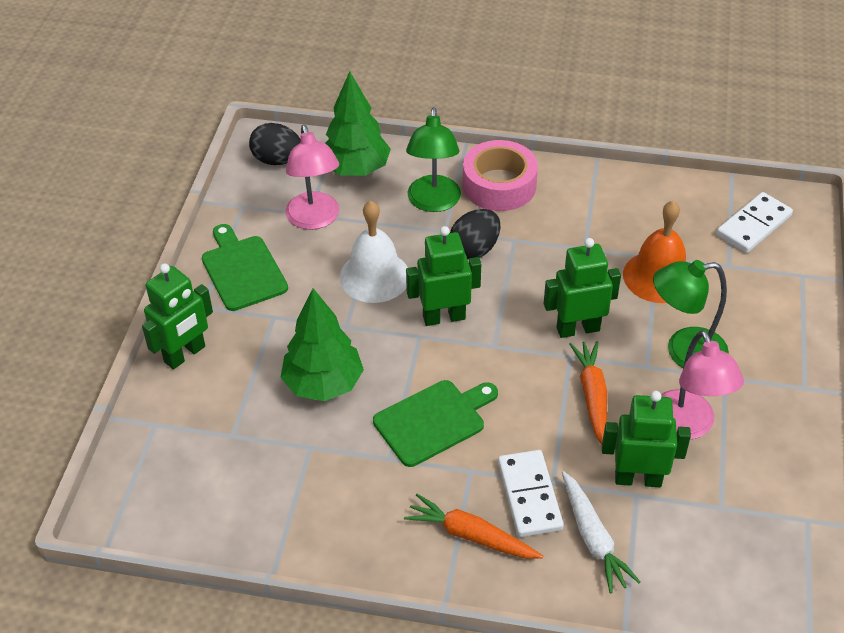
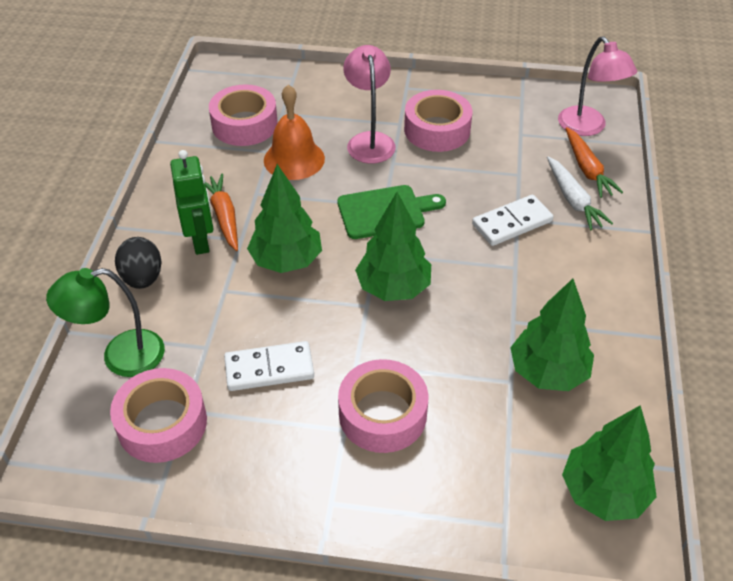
black egg: 2 -> 1
green cutting board: 2 -> 1
green lamp: 2 -> 1
green robot: 4 -> 1
green tree: 2 -> 4
pink tape: 1 -> 4
white bell: 1 -> 0

